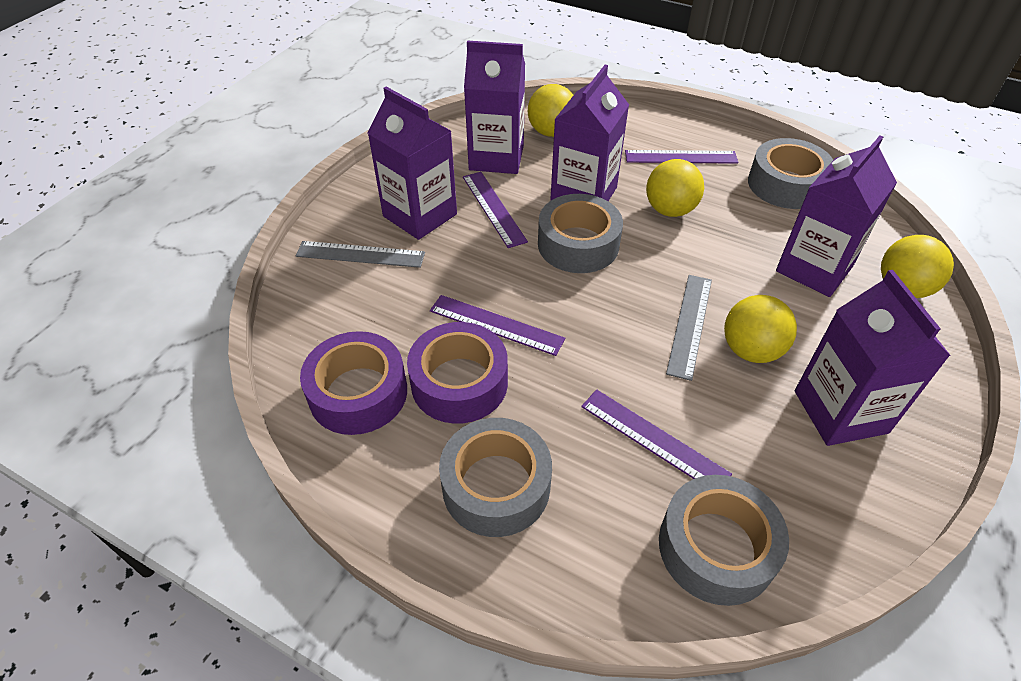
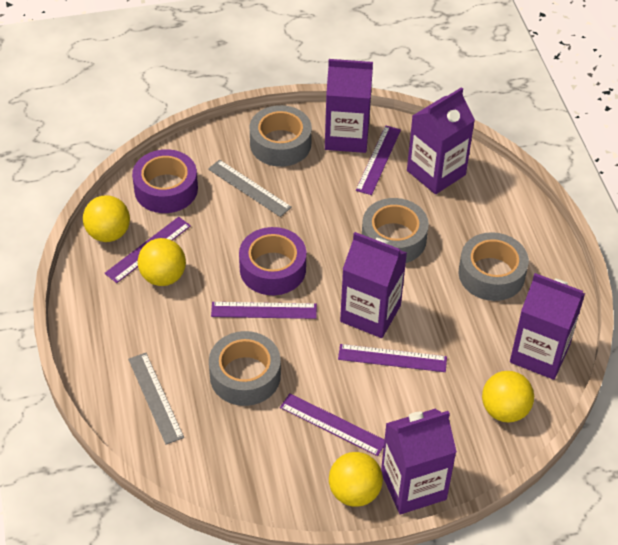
purple ruler: 4 -> 5

